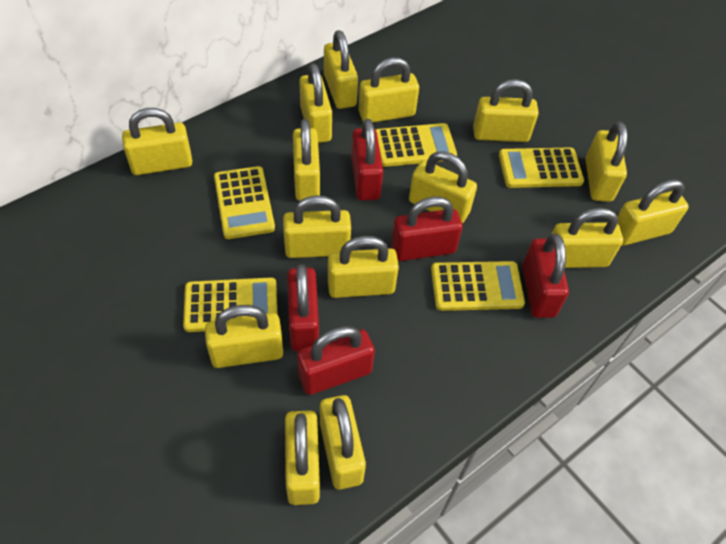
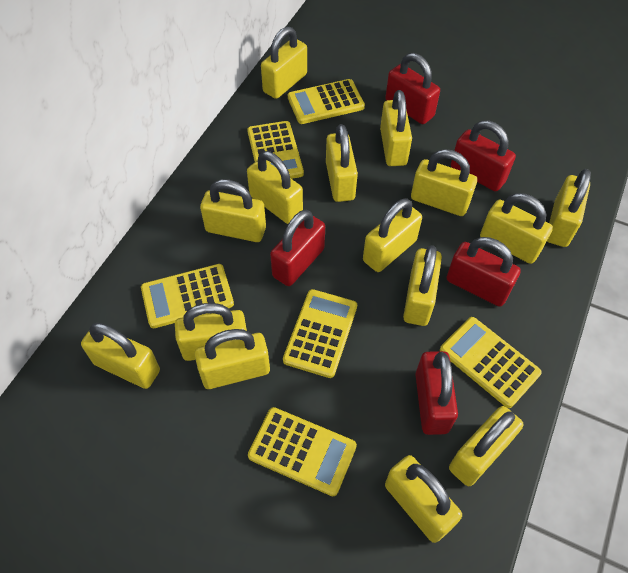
yellow calculator: 5 -> 6

